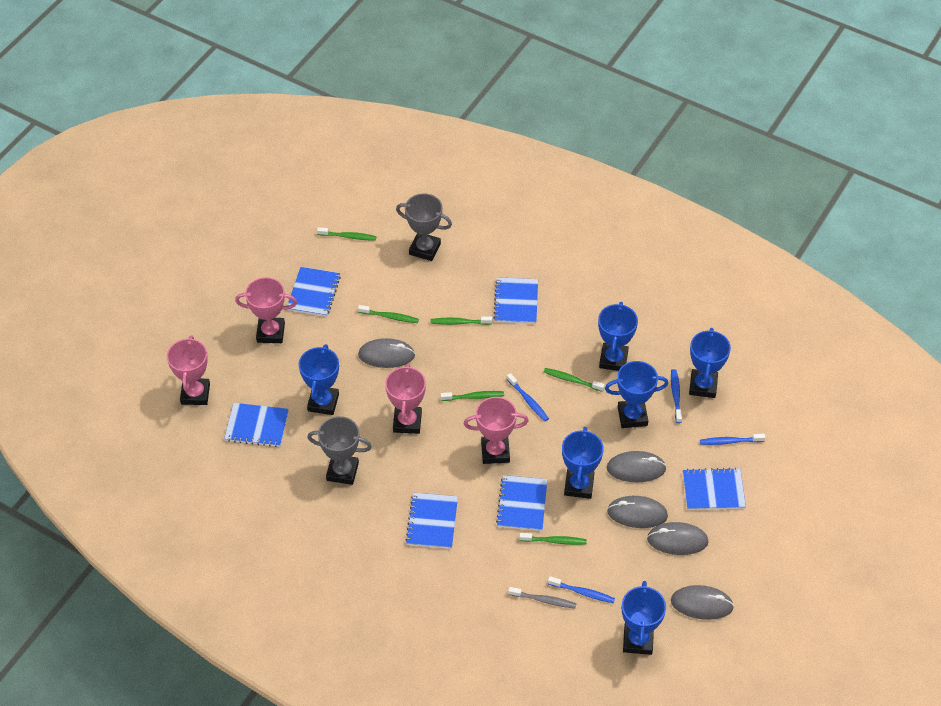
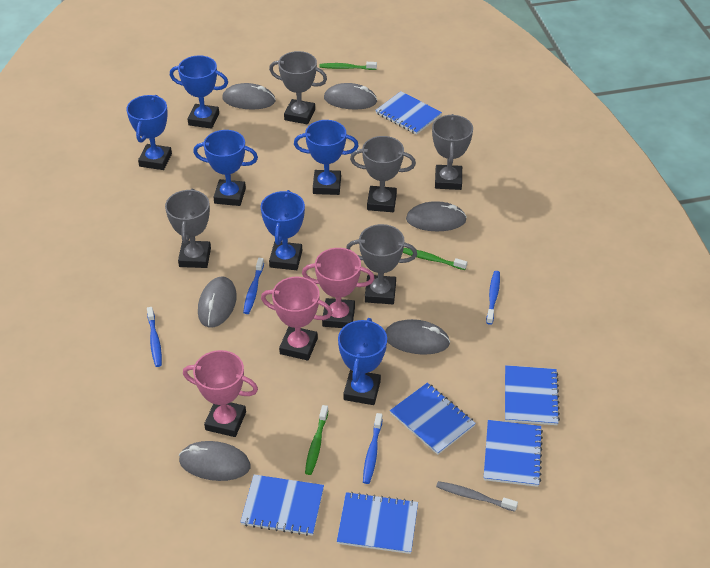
green toothbrush: 6 -> 3
grey mouse: 5 -> 6
grey trophy: 2 -> 5
pink trophy: 4 -> 3

